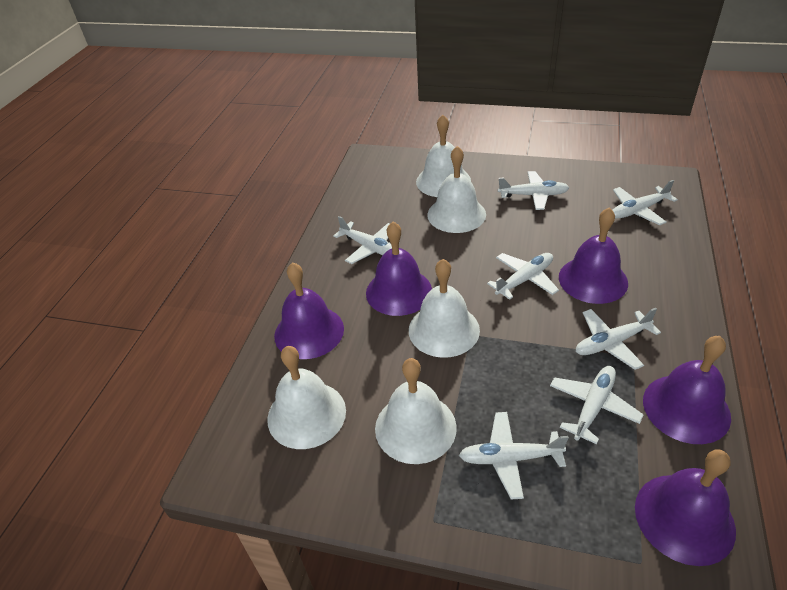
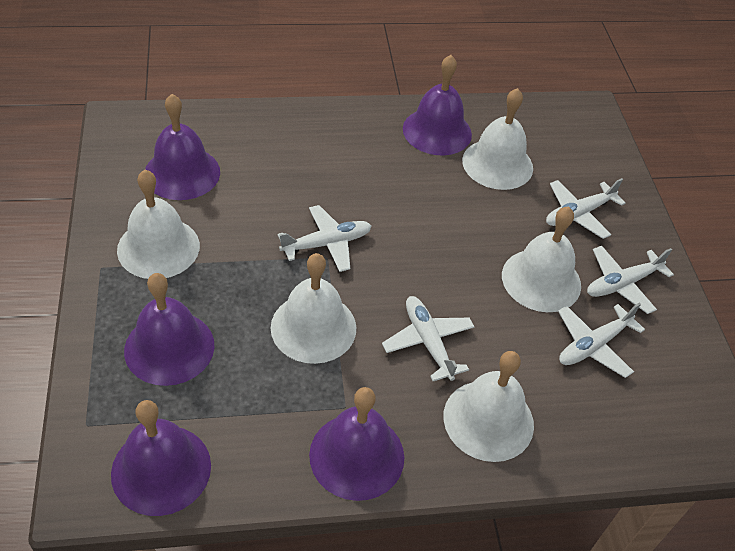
white plane: 7 -> 5

